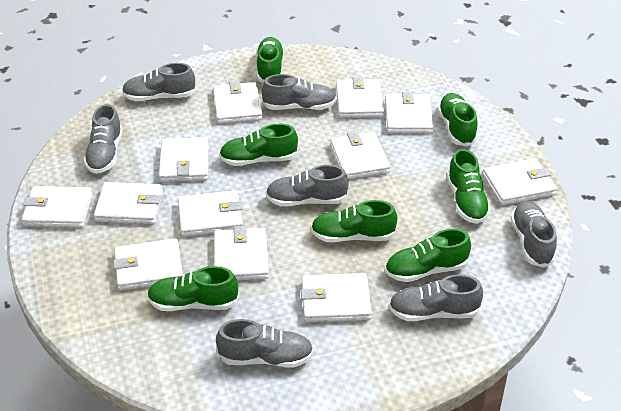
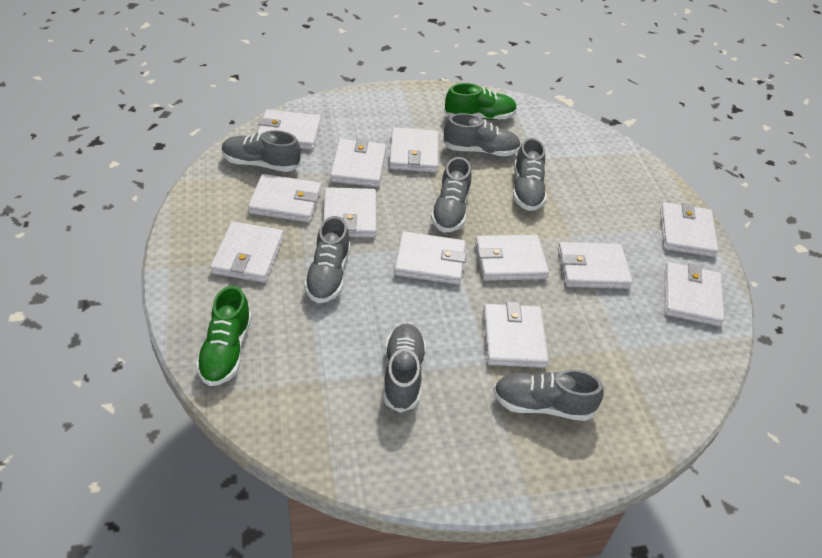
green shoe: 7 -> 2

